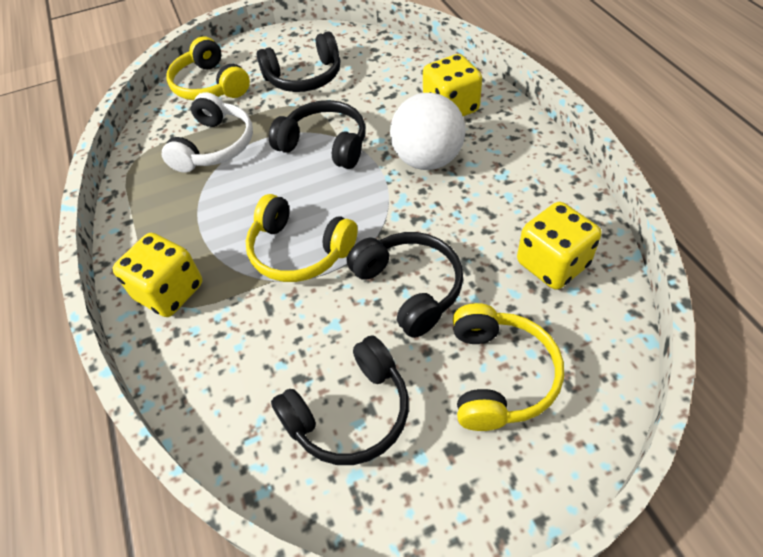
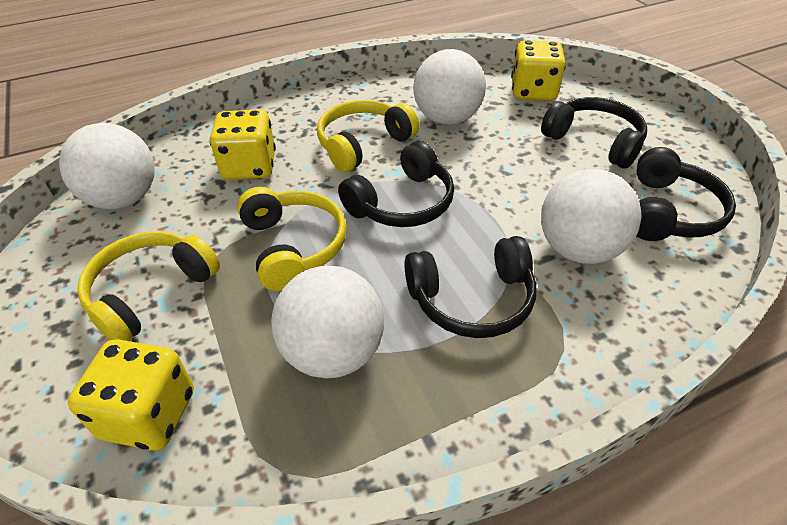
white ball: 1 -> 4
white headphones: 1 -> 0

